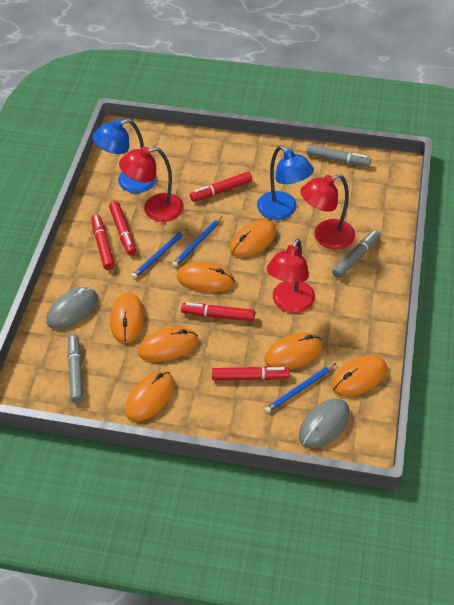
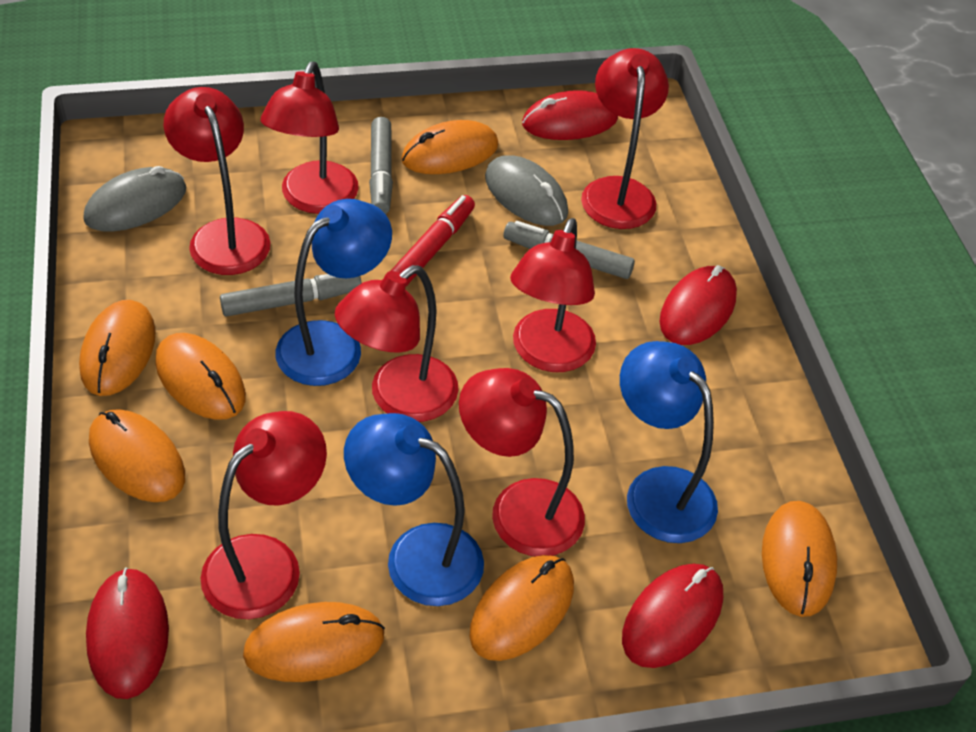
blue lamp: 2 -> 3
blue pencil: 3 -> 0
red lamp: 3 -> 7
red marker: 5 -> 1
red mouse: 0 -> 4

